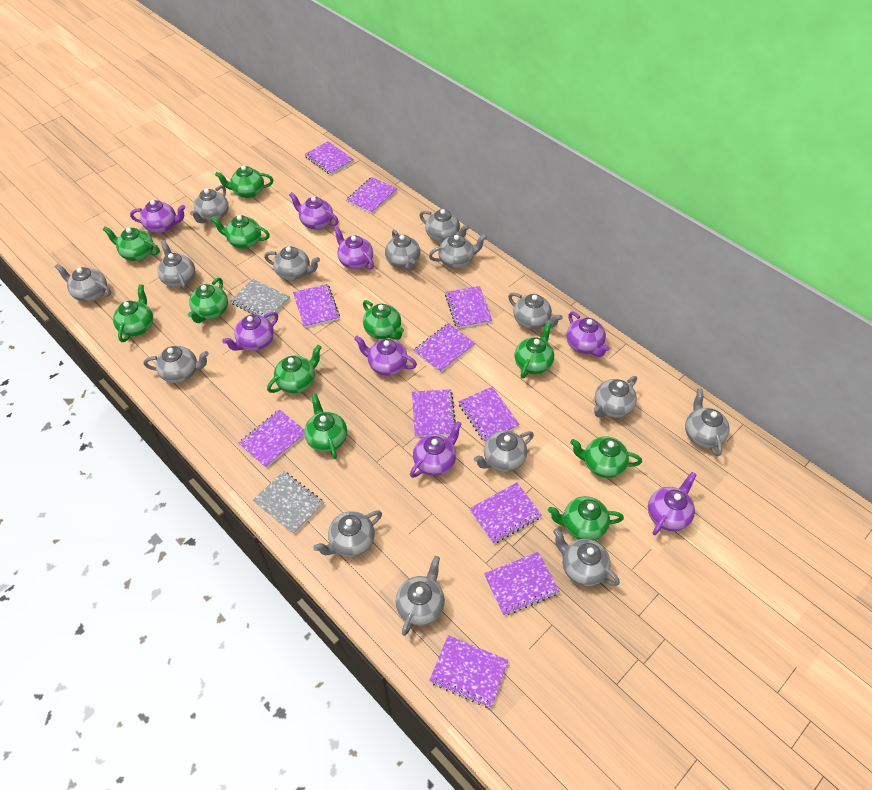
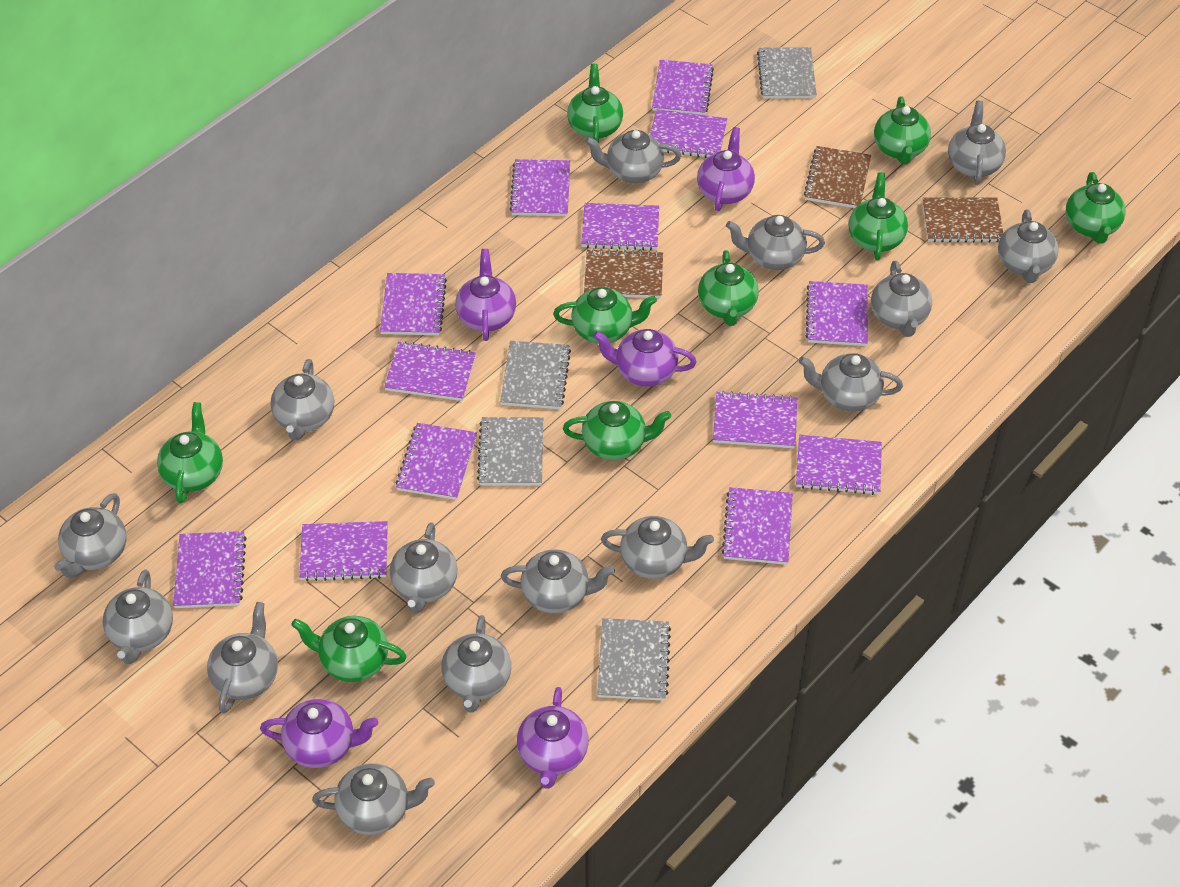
brown notebook: 0 -> 3
green teapot: 11 -> 9
grey notebook: 2 -> 4
purple notebook: 11 -> 13
purple teapot: 8 -> 5

